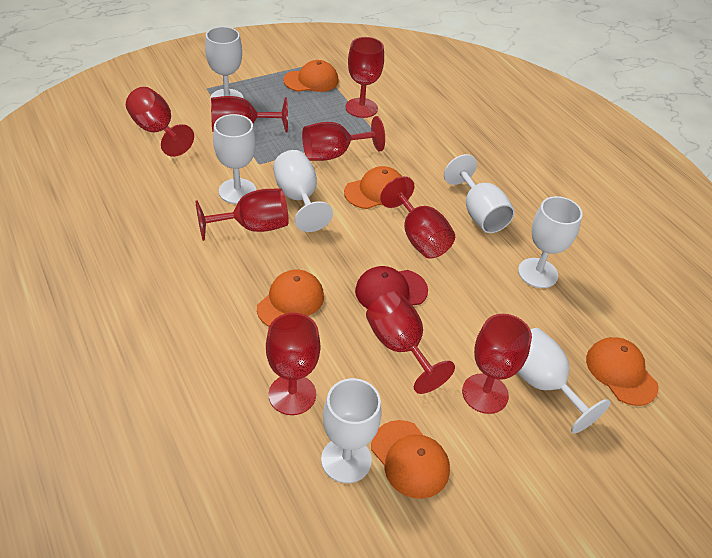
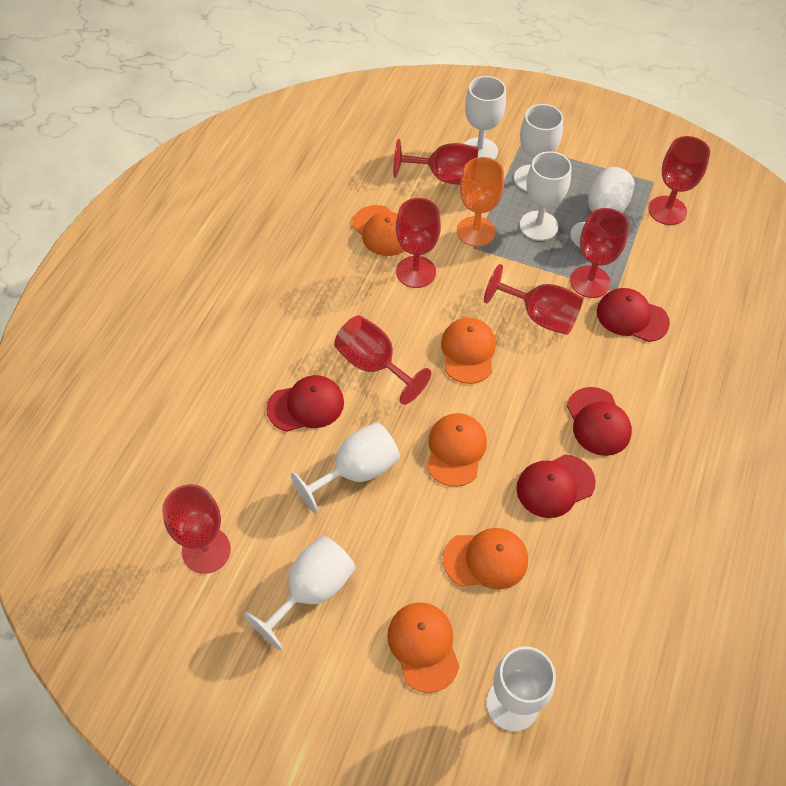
orange goblet: 0 -> 1
red cap: 1 -> 4
red goblet: 9 -> 7

